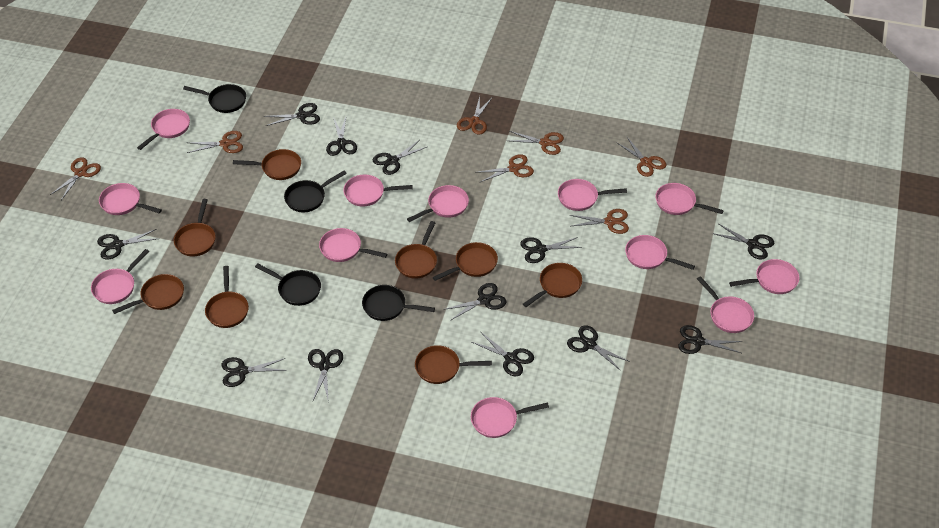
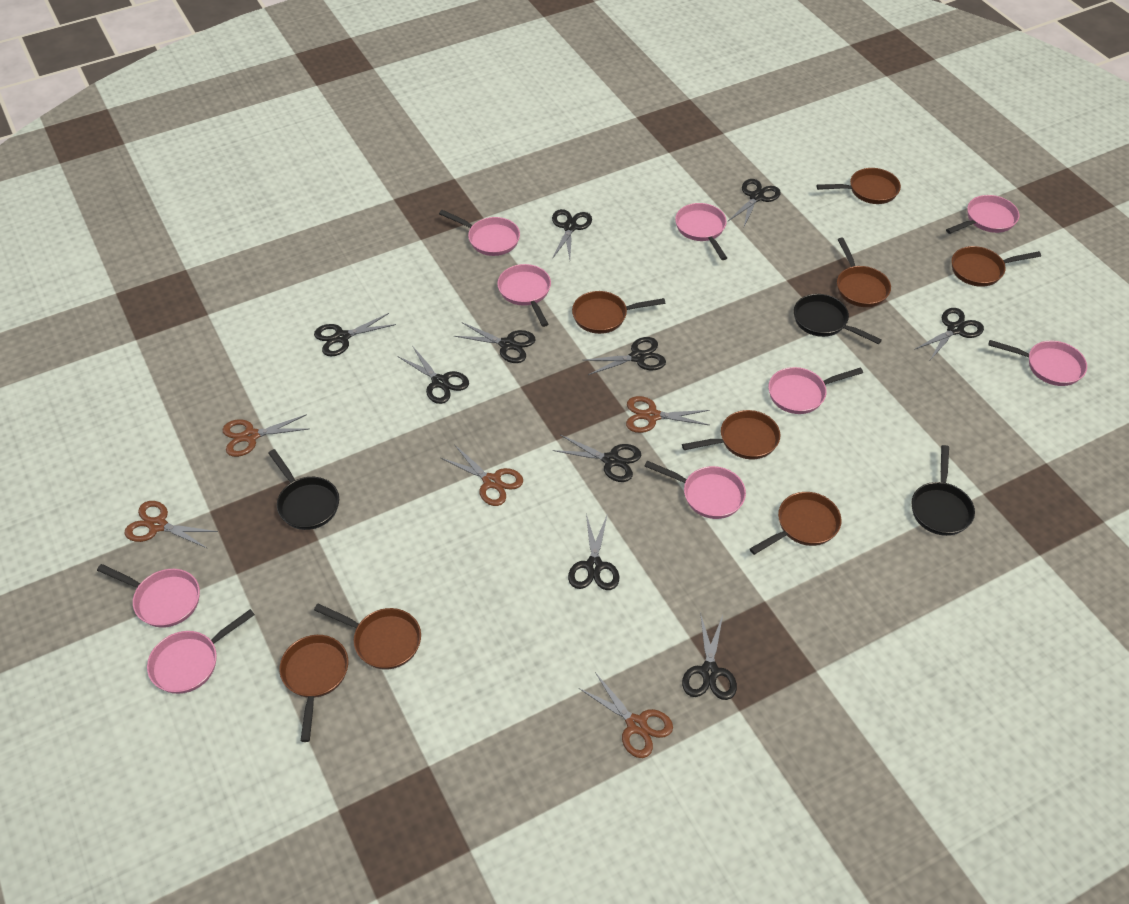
black pan: 4 -> 3
black scissors: 12 -> 10
brown scissors: 7 -> 5
pink pan: 12 -> 9

